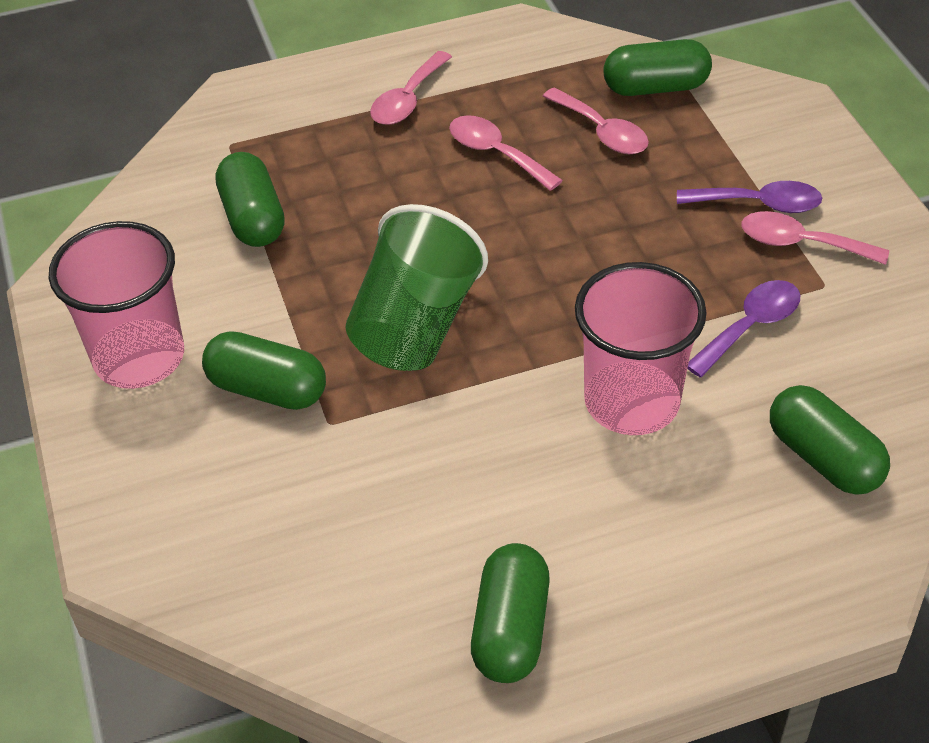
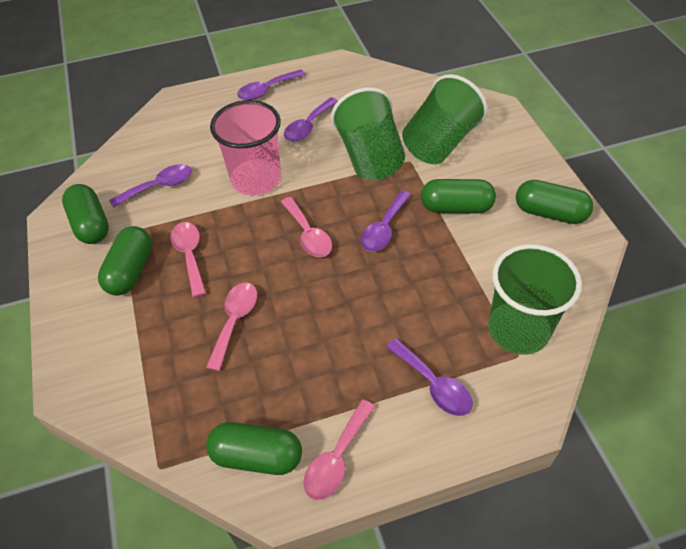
green cup: 1 -> 3
pink cup: 2 -> 1
purple spoon: 2 -> 5

